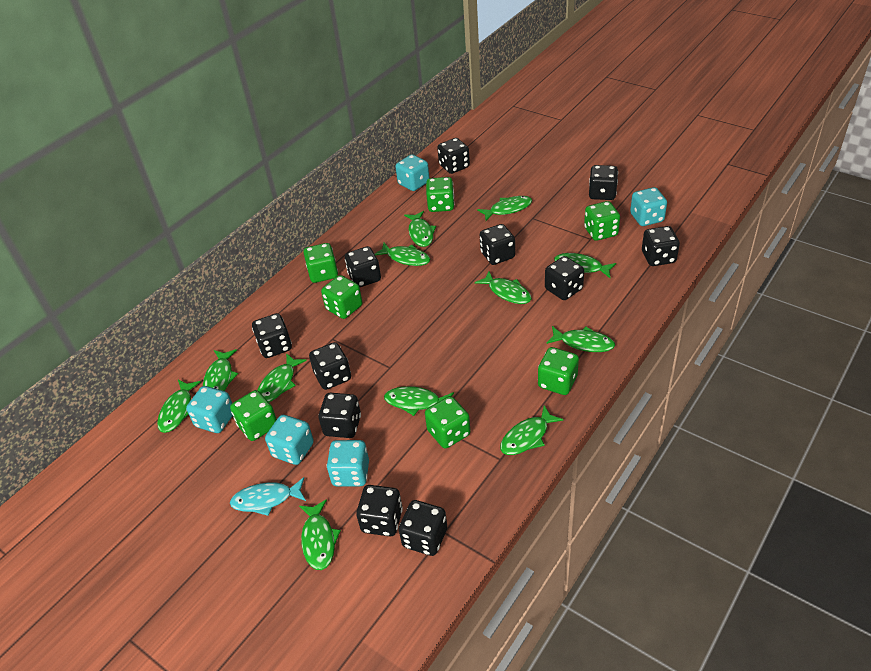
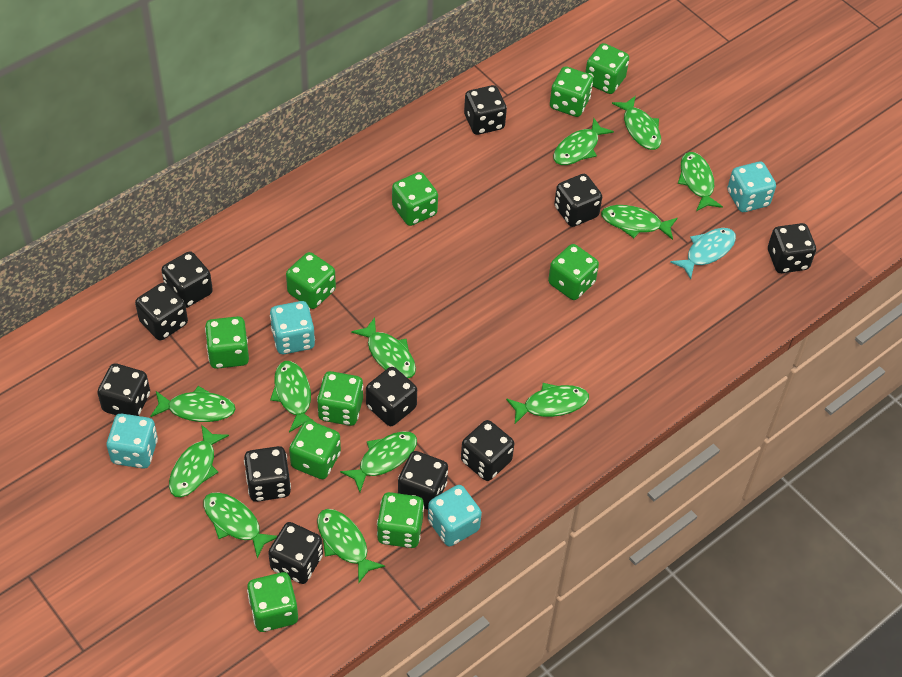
green dice: 7 -> 10
turquoise dice: 5 -> 4

